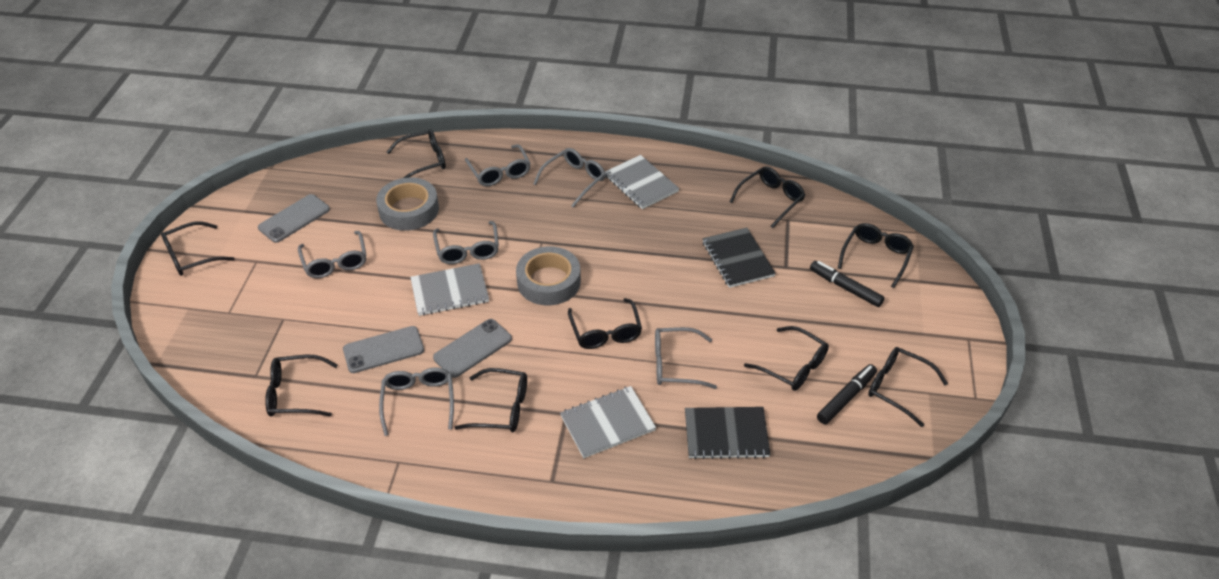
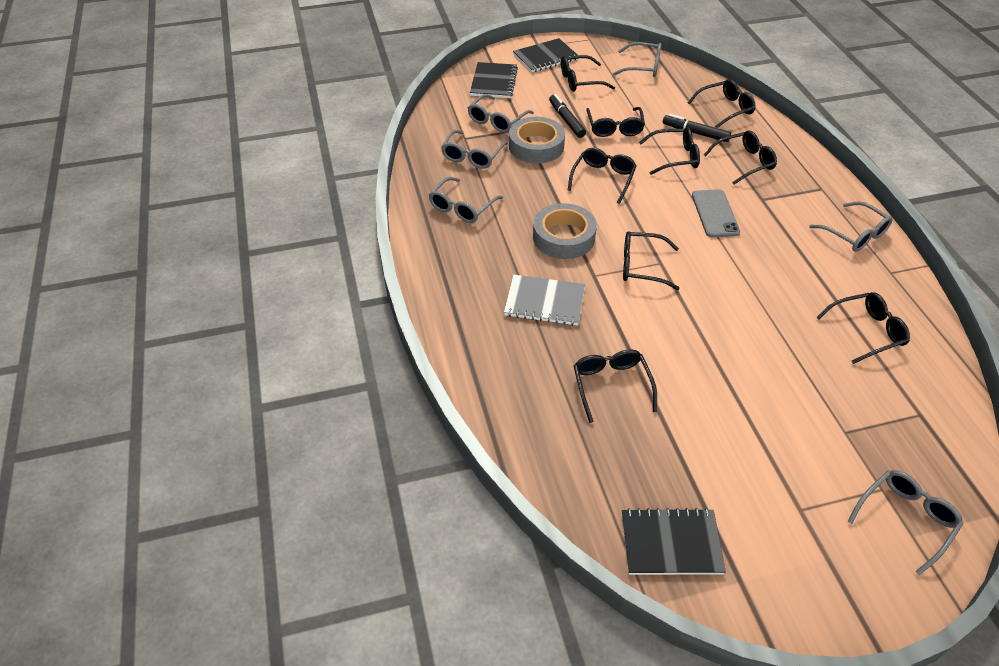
black notebook: 2 -> 3
grey notebook: 3 -> 1
grey phone: 3 -> 1

